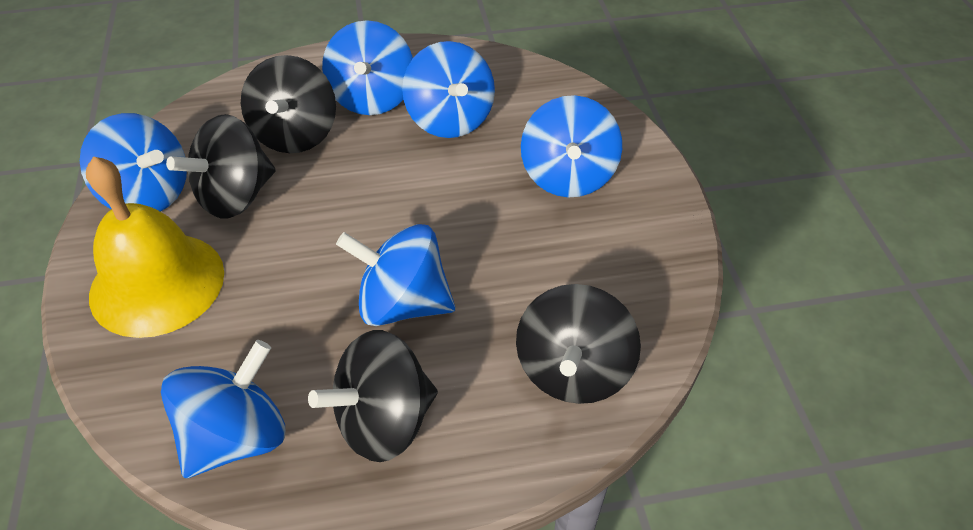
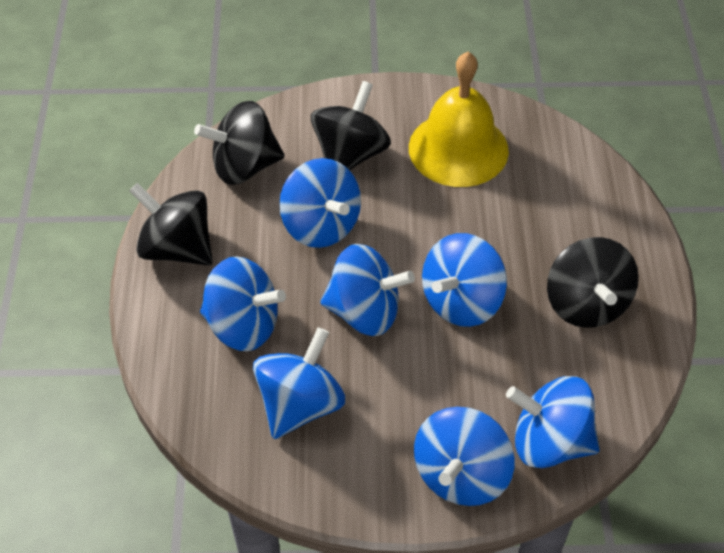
blue spinning top: 6 -> 7

